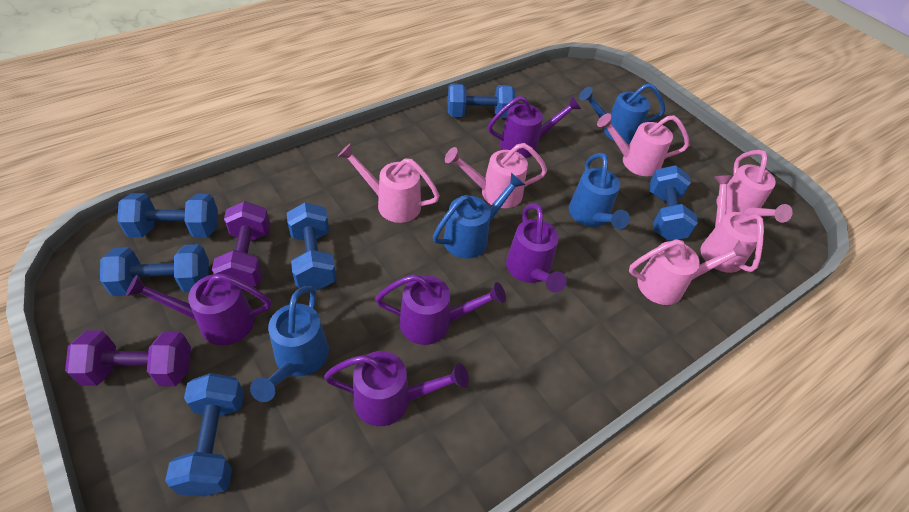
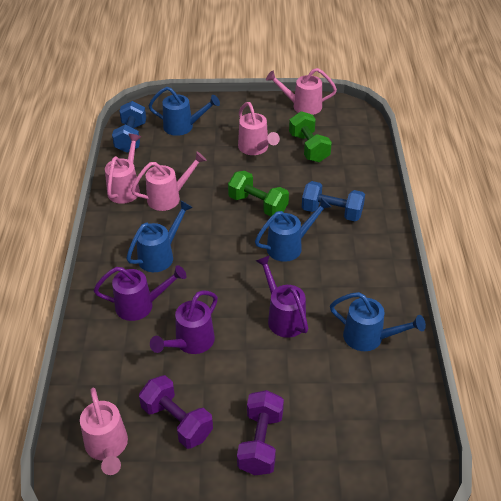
blue dumbbell: 6 -> 2
green dumbbell: 0 -> 2
pink watering can: 6 -> 5
purple watering can: 5 -> 3

